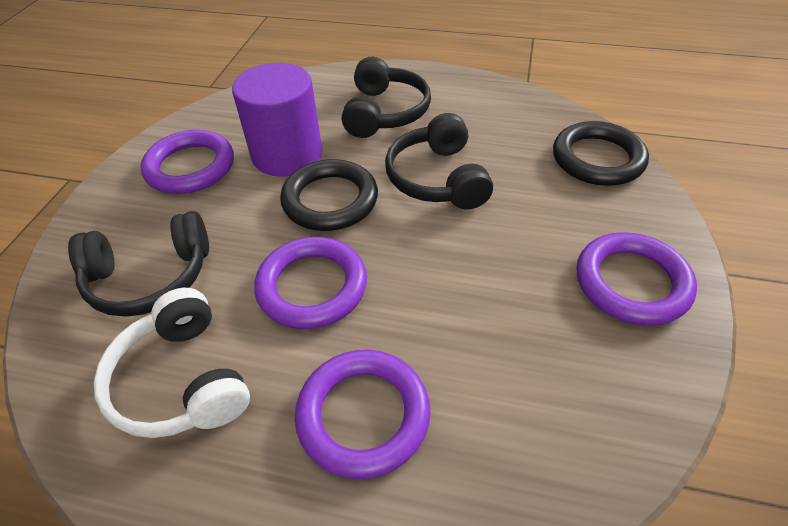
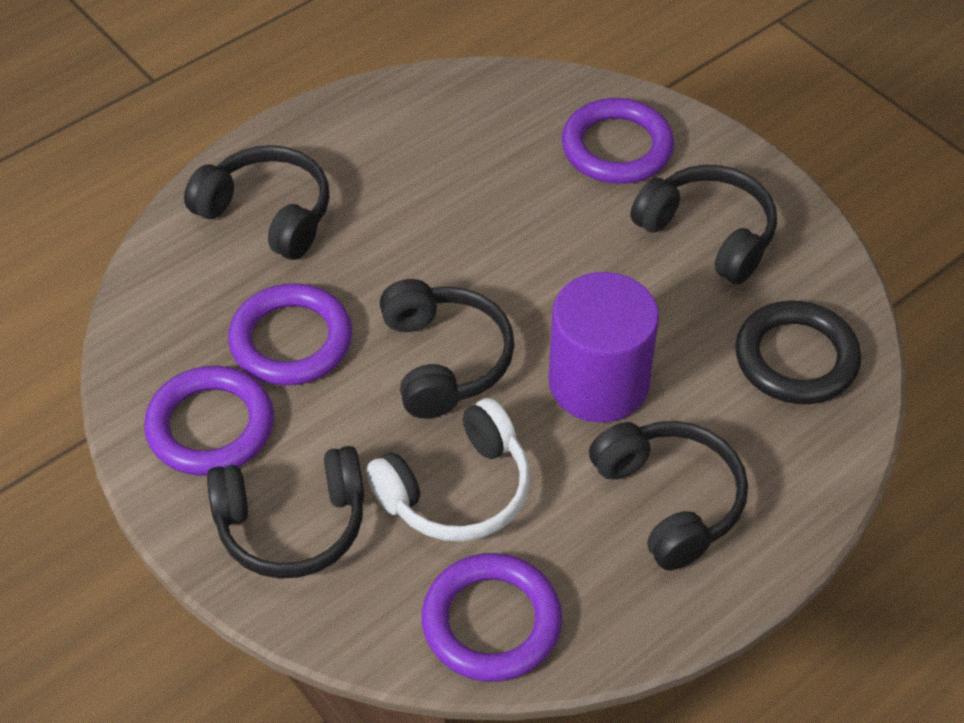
black headphones: 3 -> 5
black ring: 2 -> 1

